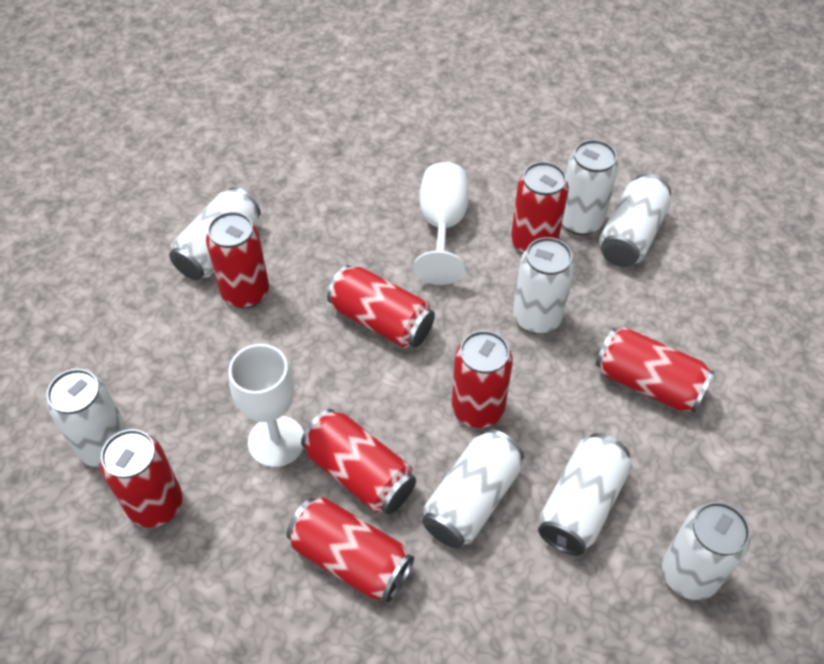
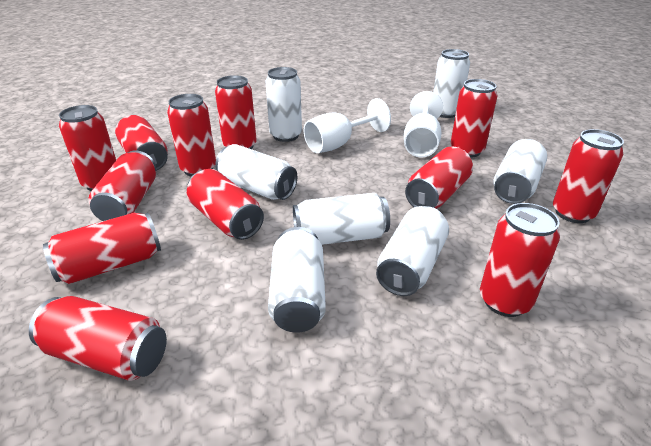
red can: 8 -> 12
white can: 8 -> 7

